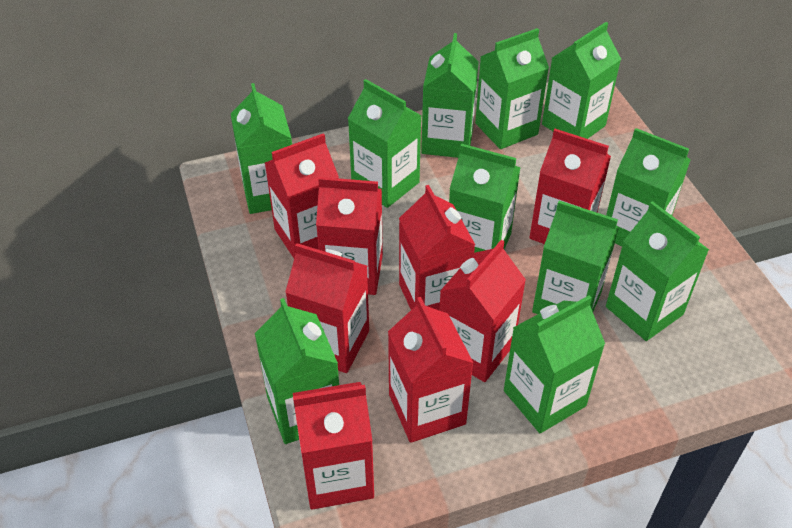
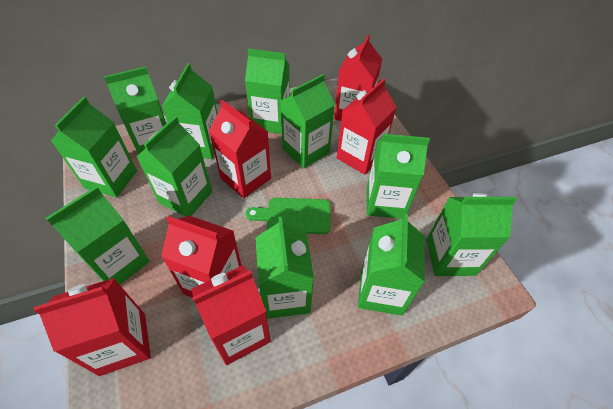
green cutting board: 0 -> 1
red carton: 8 -> 6

